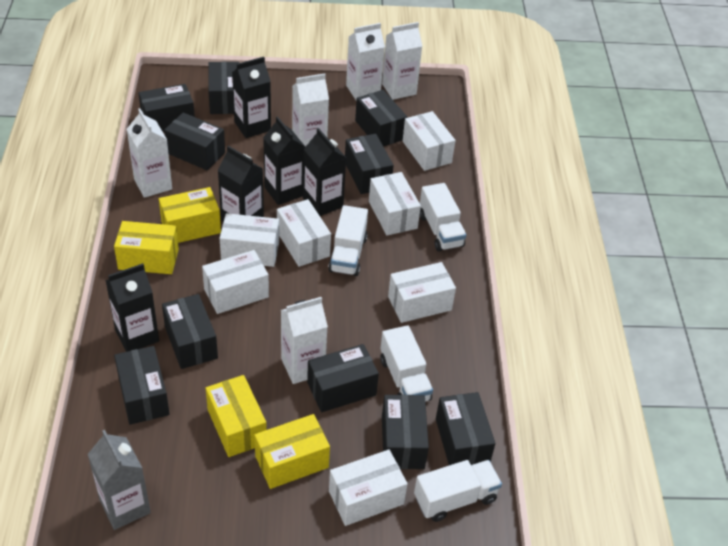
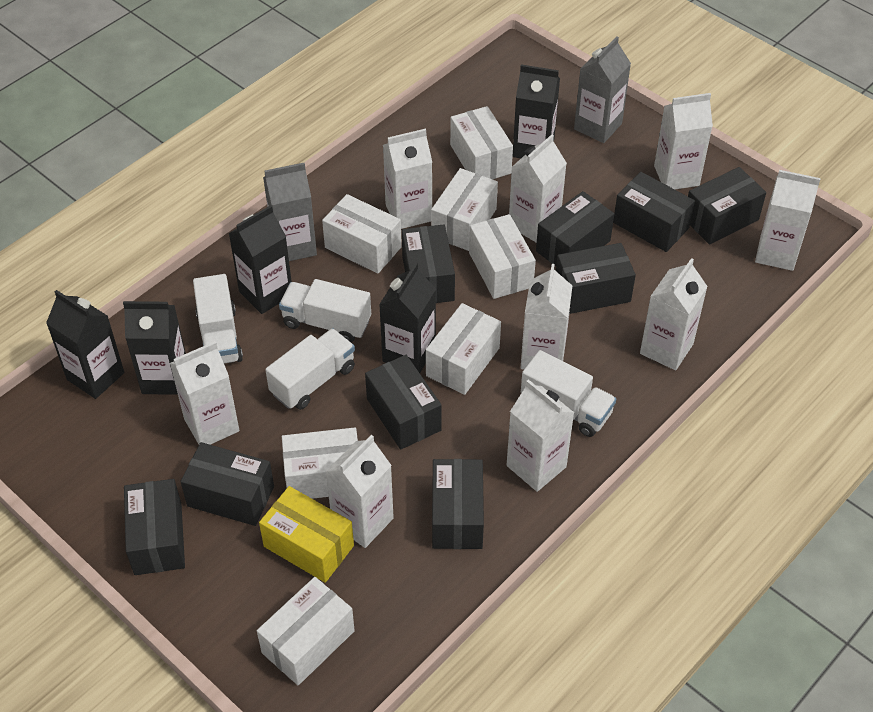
black box: 10 -> 9
grey carton: 1 -> 2
white carton: 5 -> 9
yellow box: 4 -> 1

